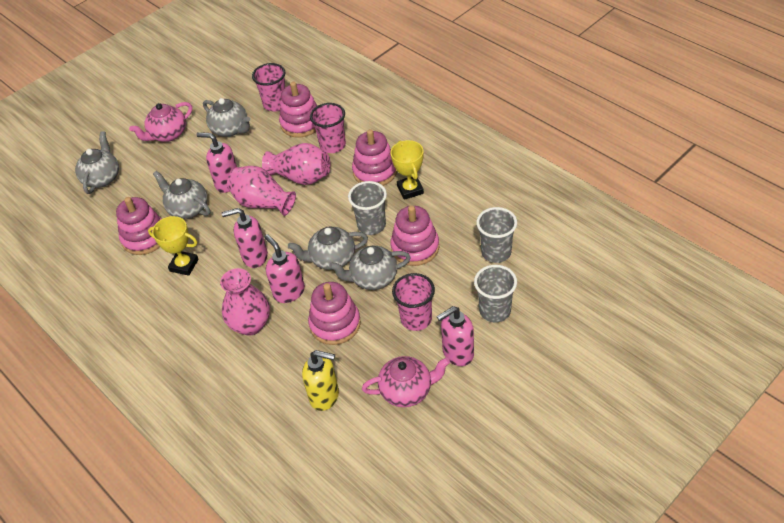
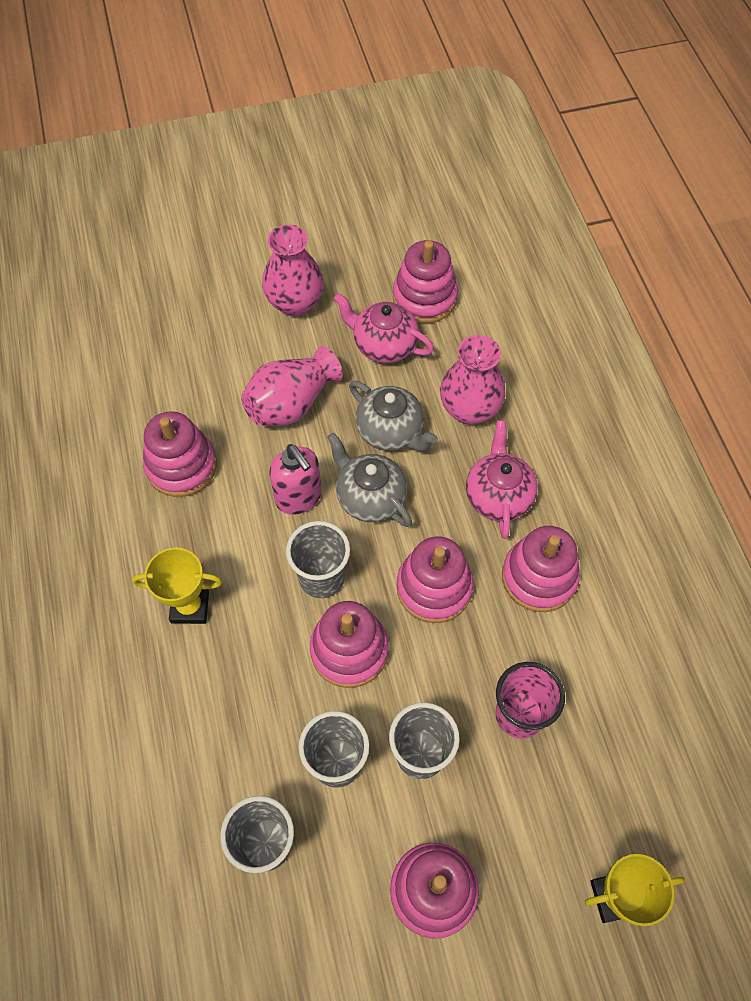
grey cup: 3 -> 4
grey teapot: 5 -> 2
pink cup: 3 -> 1
pink soap dispenser: 4 -> 1
pink stacking toy: 5 -> 6
yellow soap dispenser: 1 -> 0

